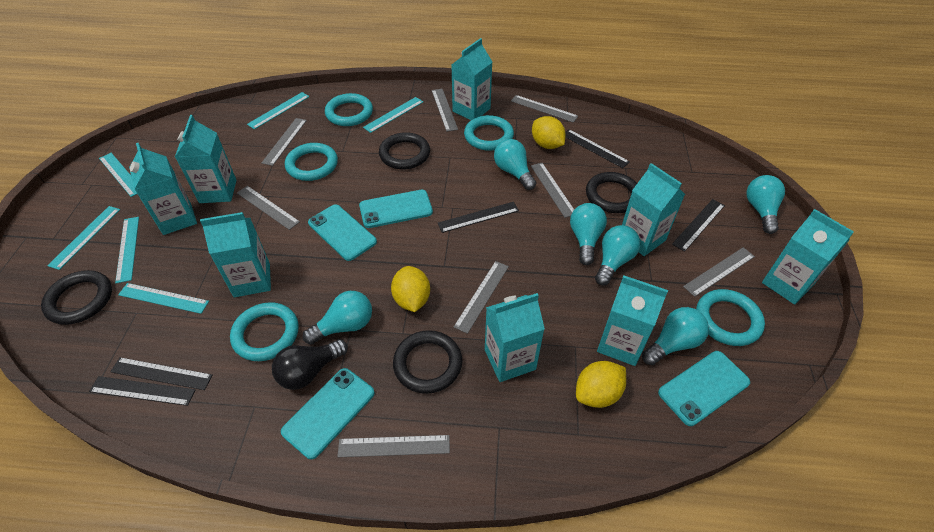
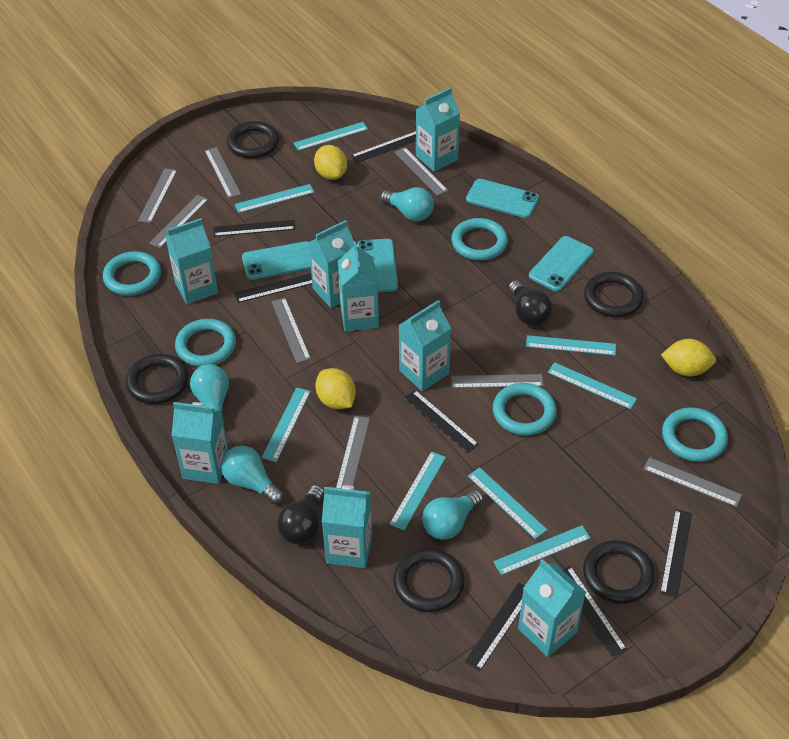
black light bulb: 1 -> 2
black ring: 4 -> 5
black ruler: 5 -> 7
turquoise light bulb: 6 -> 4
turquoise ruler: 6 -> 8

